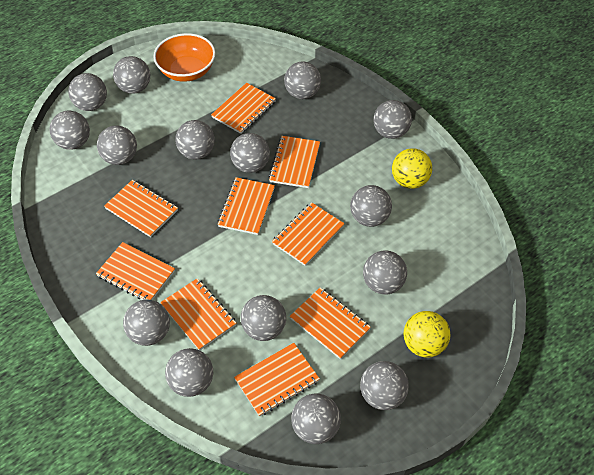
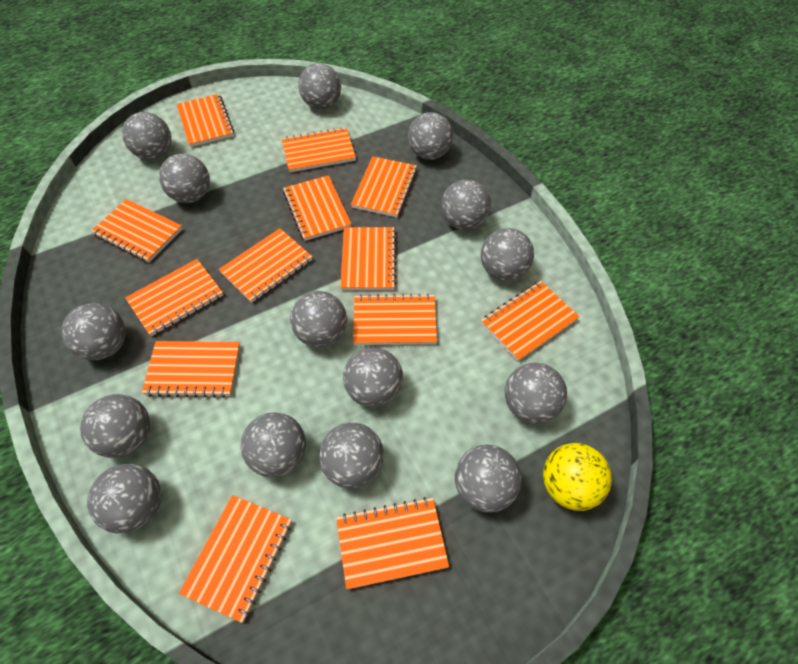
orange bowl: 1 -> 0
orange notebook: 9 -> 13
yellow ball: 2 -> 1

